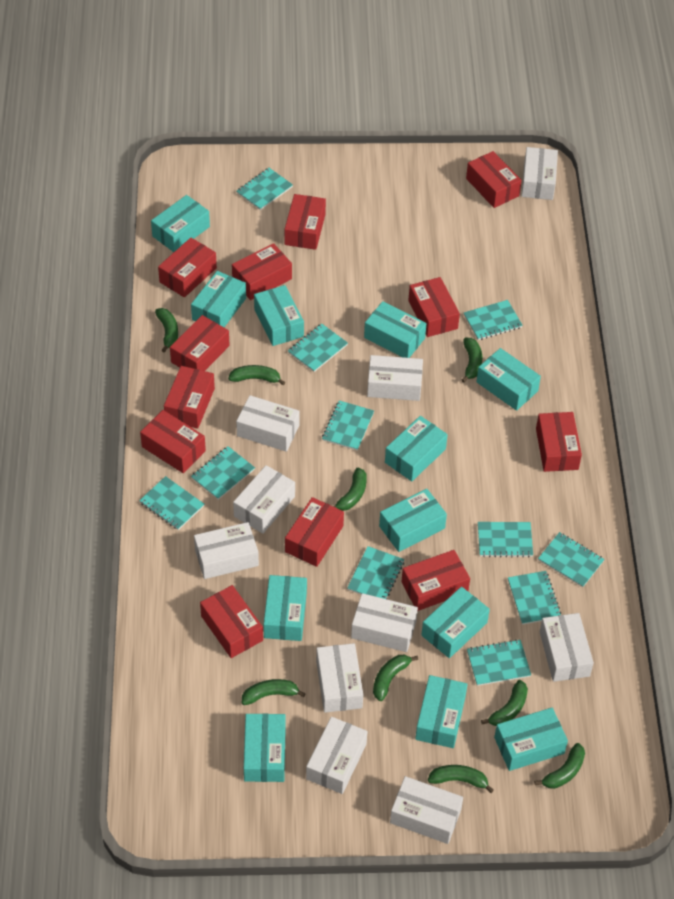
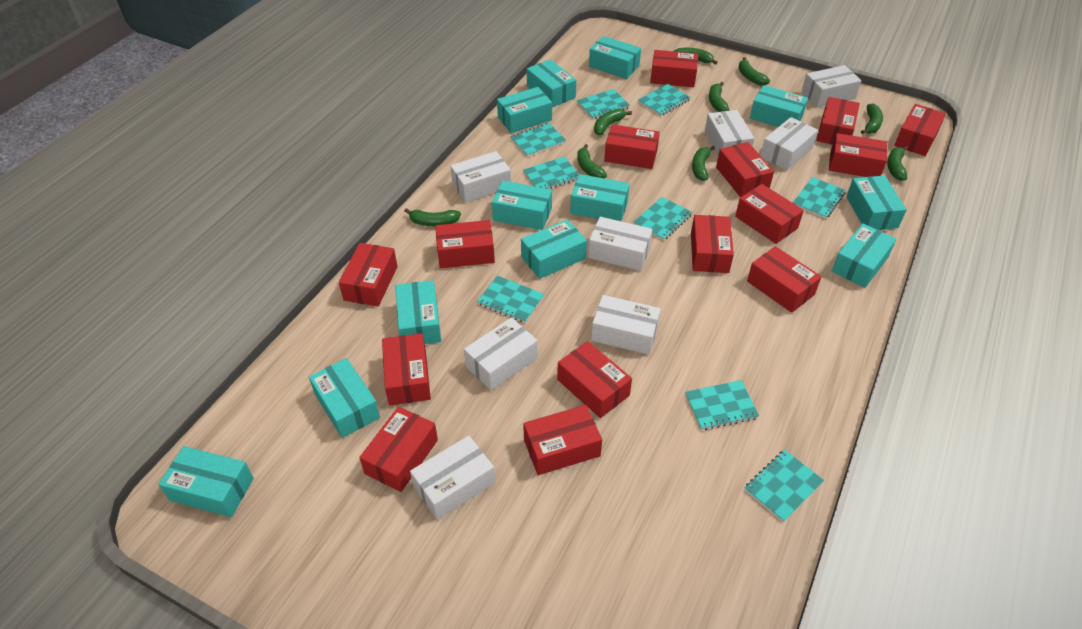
red box: 12 -> 15
turquoise notebook: 11 -> 9
white box: 10 -> 8

